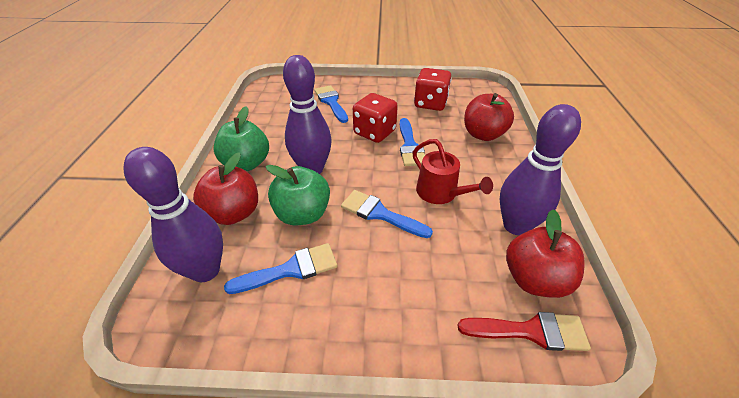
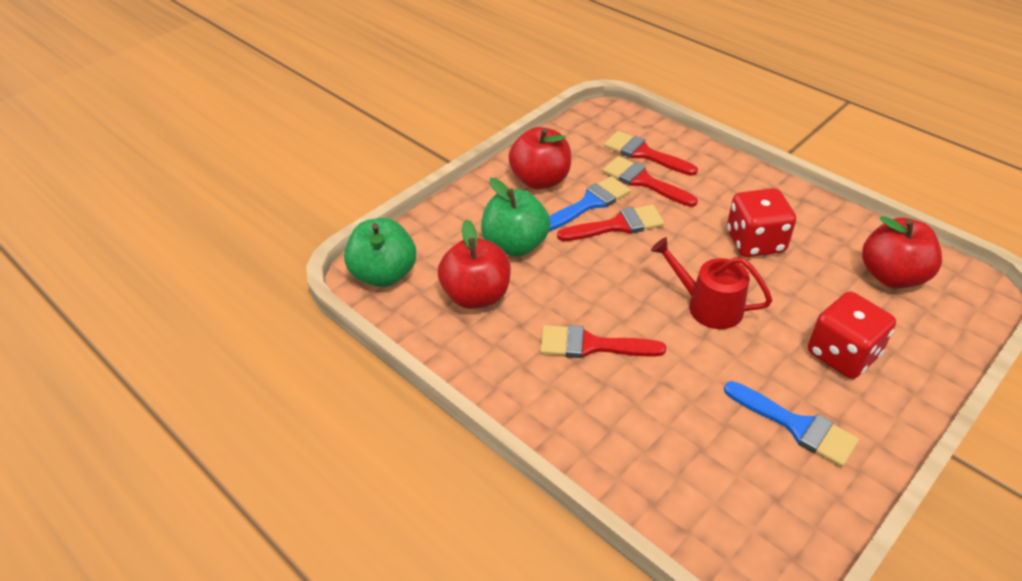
blue brush: 4 -> 2
purple bowling pin: 3 -> 0
red brush: 1 -> 4

